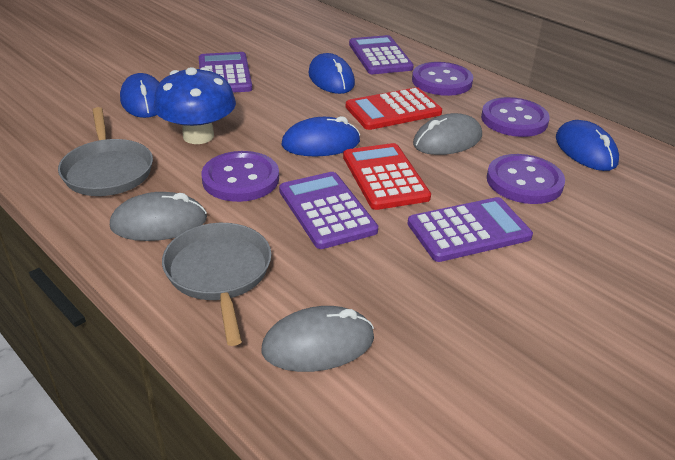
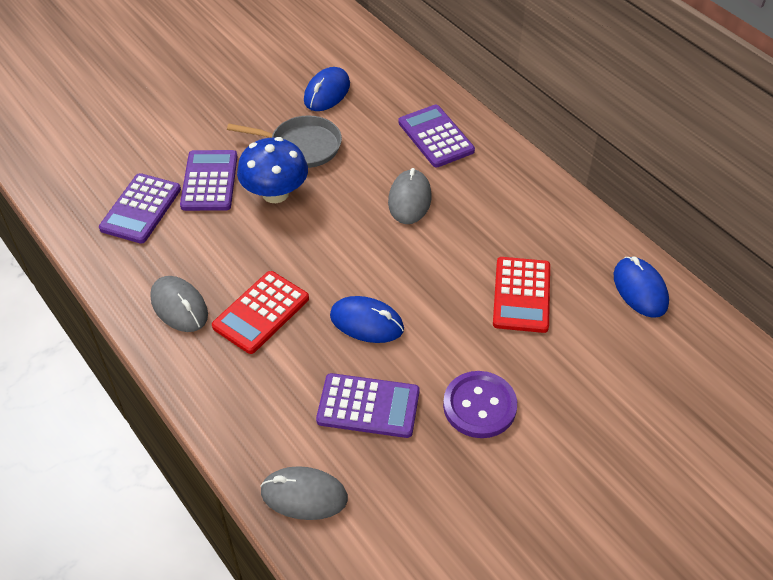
blue mouse: 4 -> 3
grey pan: 2 -> 1
purple button: 4 -> 1

